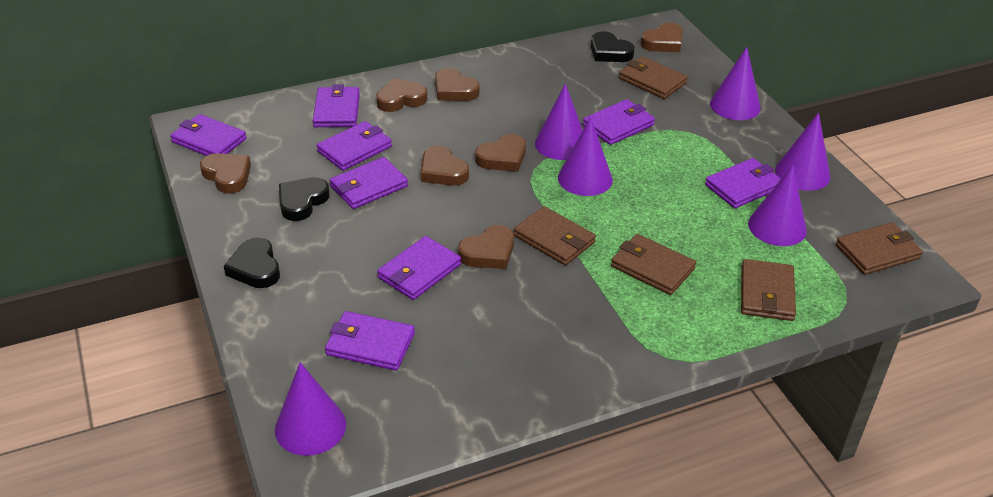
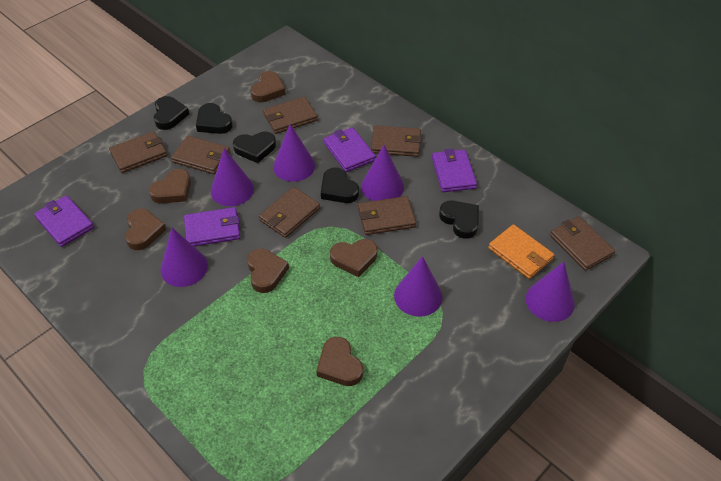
black heart: 3 -> 5
brown heart: 7 -> 6
brown wallet: 5 -> 7
orange wallet: 0 -> 1
purple wallet: 8 -> 4

